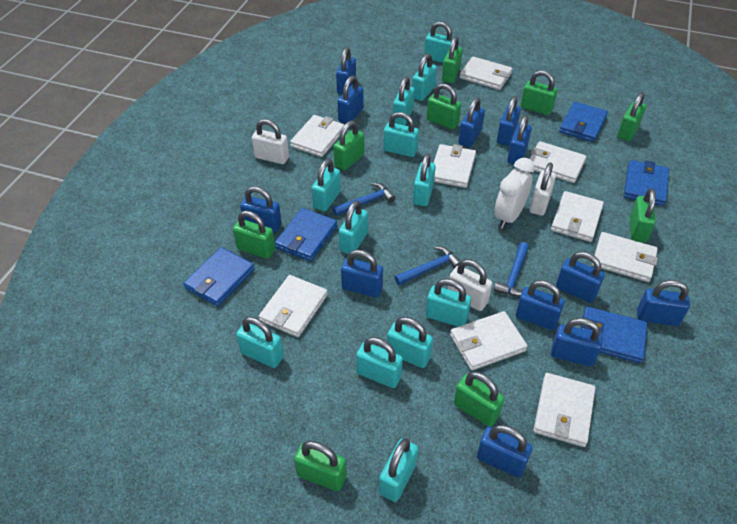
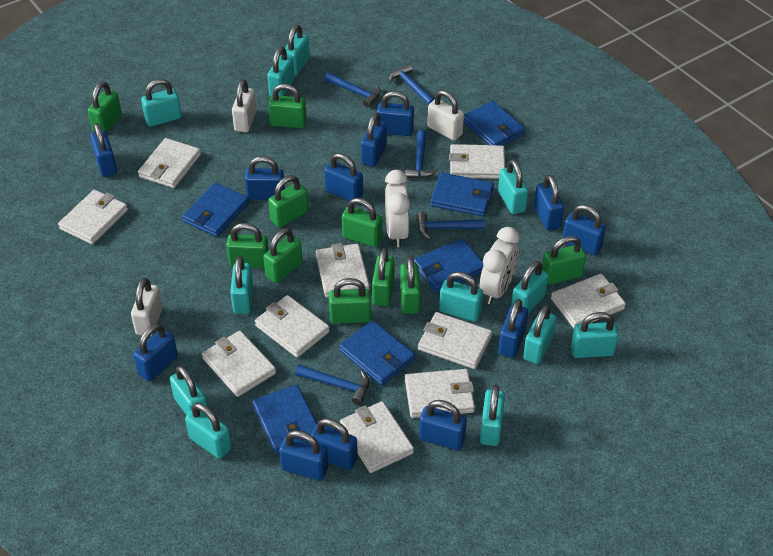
blue hammer: 3 -> 5
blue wallet: 5 -> 6
green padlock: 9 -> 10
white clock: 1 -> 2
white wallet: 9 -> 10

